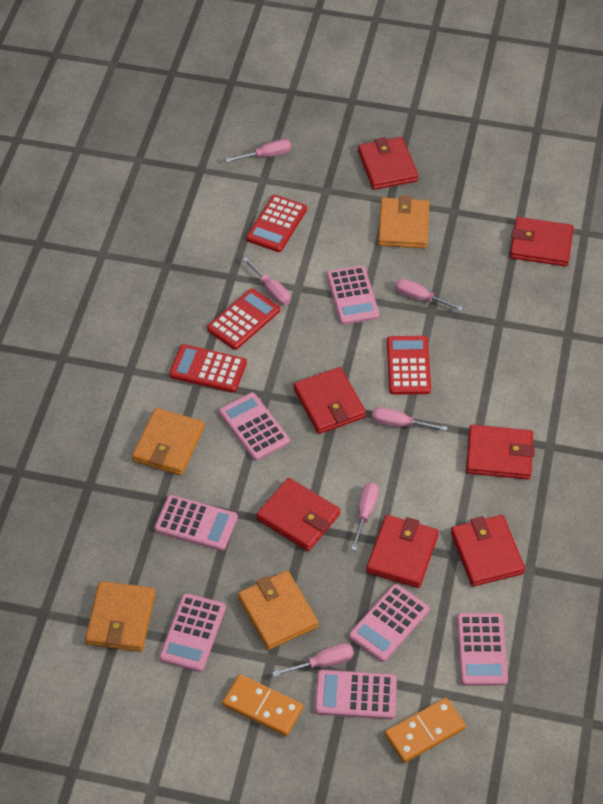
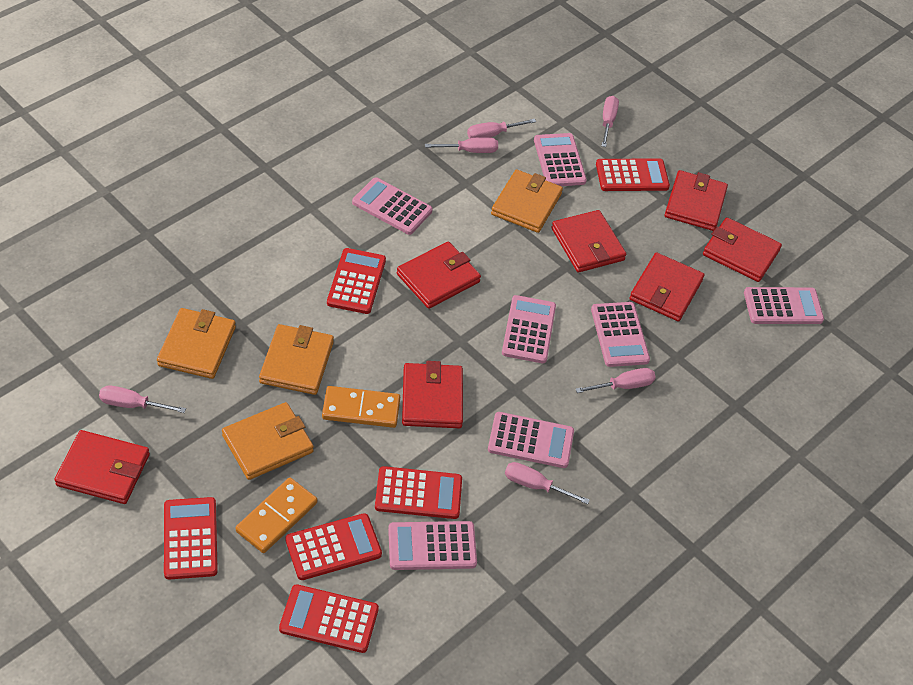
red calculator: 4 -> 6

